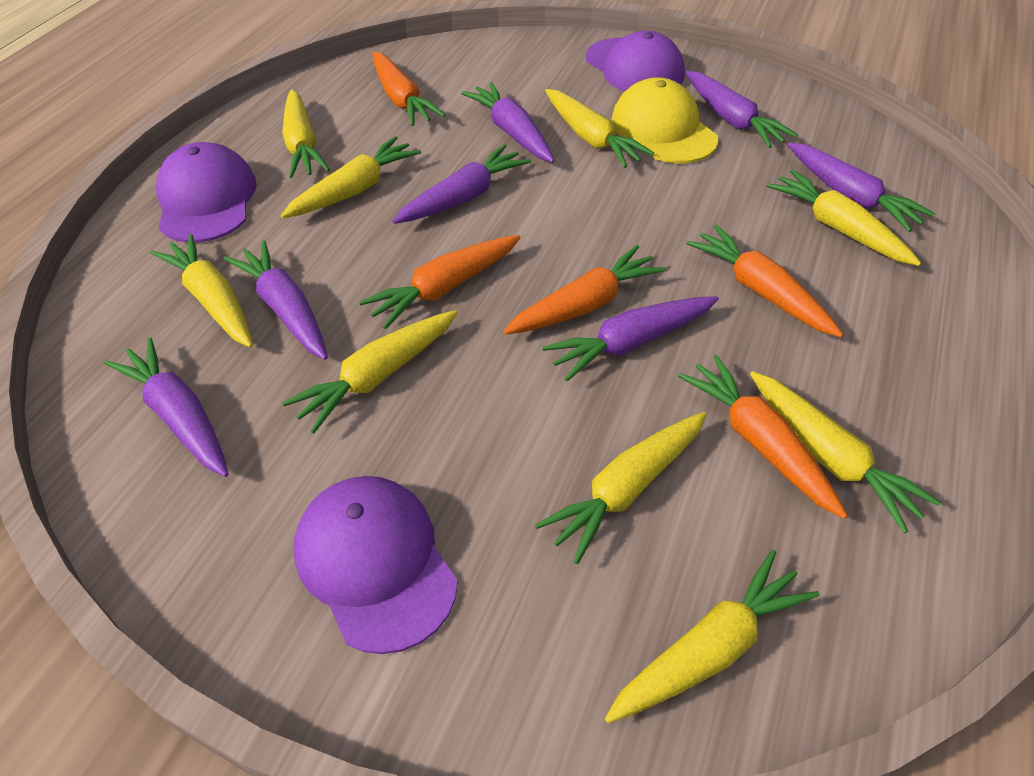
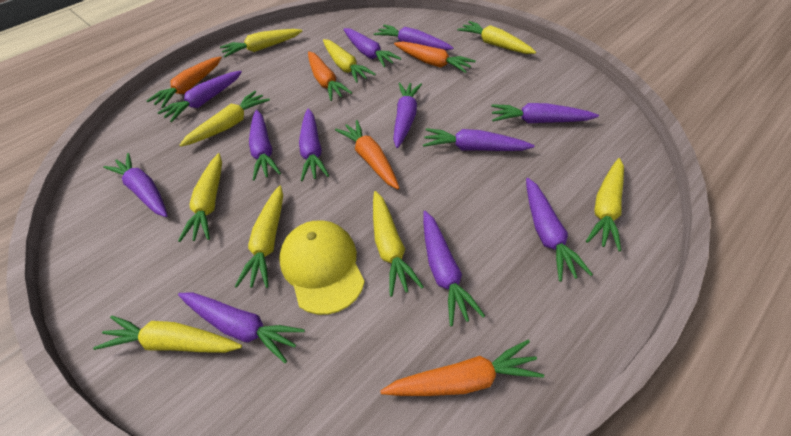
purple cap: 3 -> 0
purple carrot: 7 -> 12

